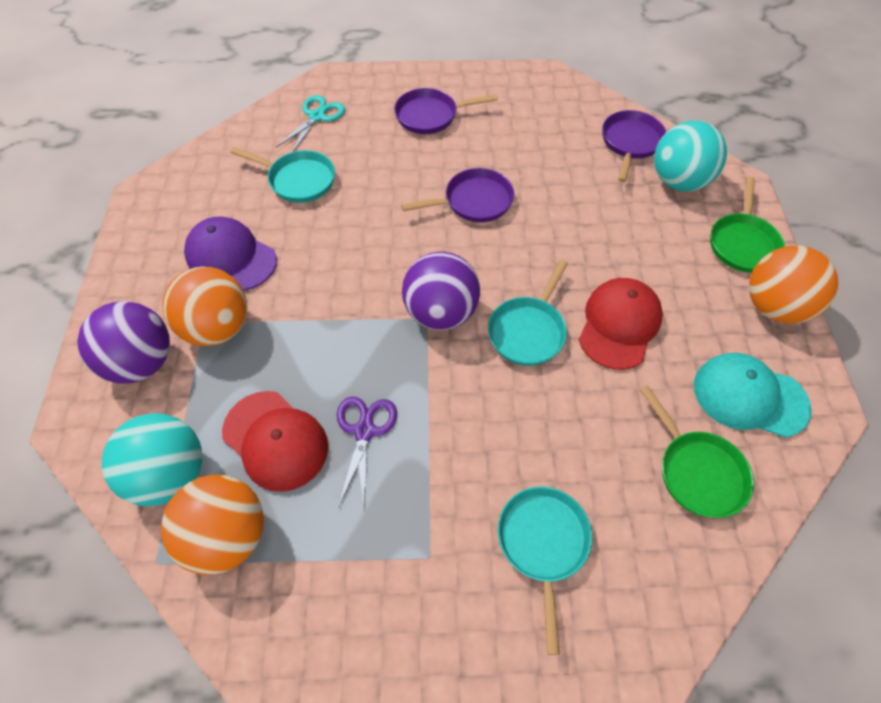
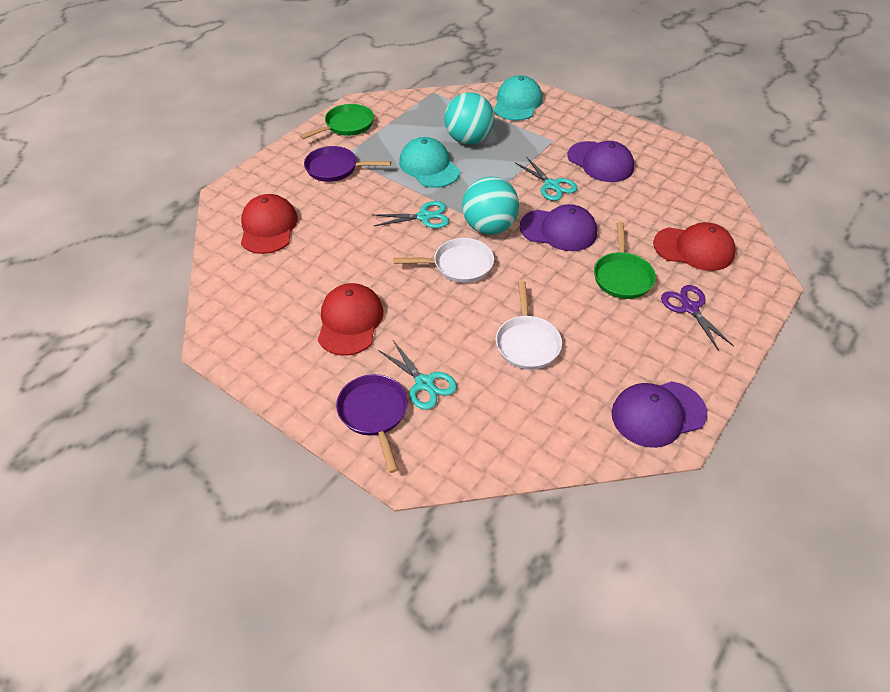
orange ball: 3 -> 0
purple ball: 2 -> 0
purple cap: 1 -> 3
purple pan: 3 -> 2
red cap: 2 -> 3
turquoise cap: 1 -> 2
turquoise pan: 3 -> 0
turquoise scissors: 1 -> 3
white pan: 0 -> 2

